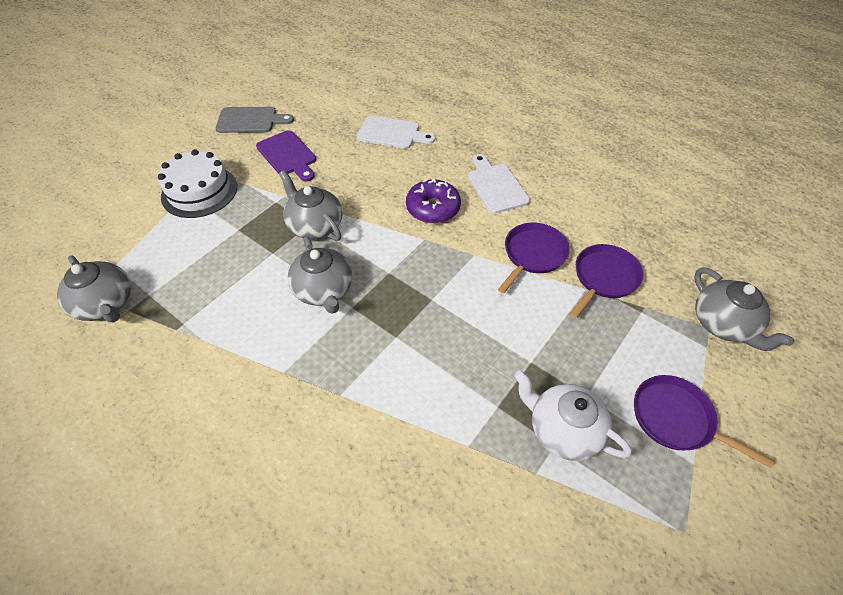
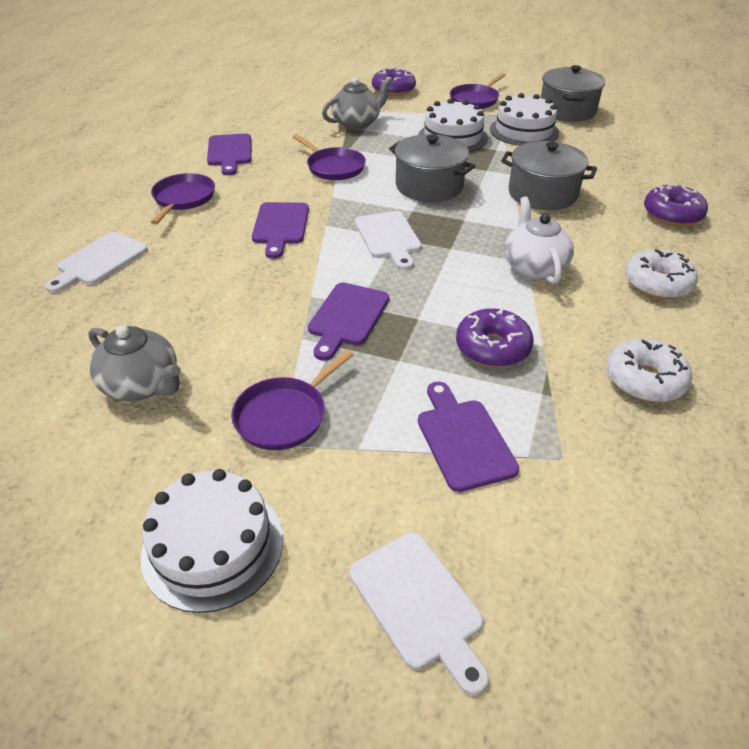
grey cutting board: 1 -> 0
grey pot: 0 -> 3
grey teapot: 4 -> 2
purple cutting board: 1 -> 4
purple donut: 1 -> 3
purple pan: 3 -> 4
white cake: 1 -> 3
white cutting board: 2 -> 3
white donut: 0 -> 2

